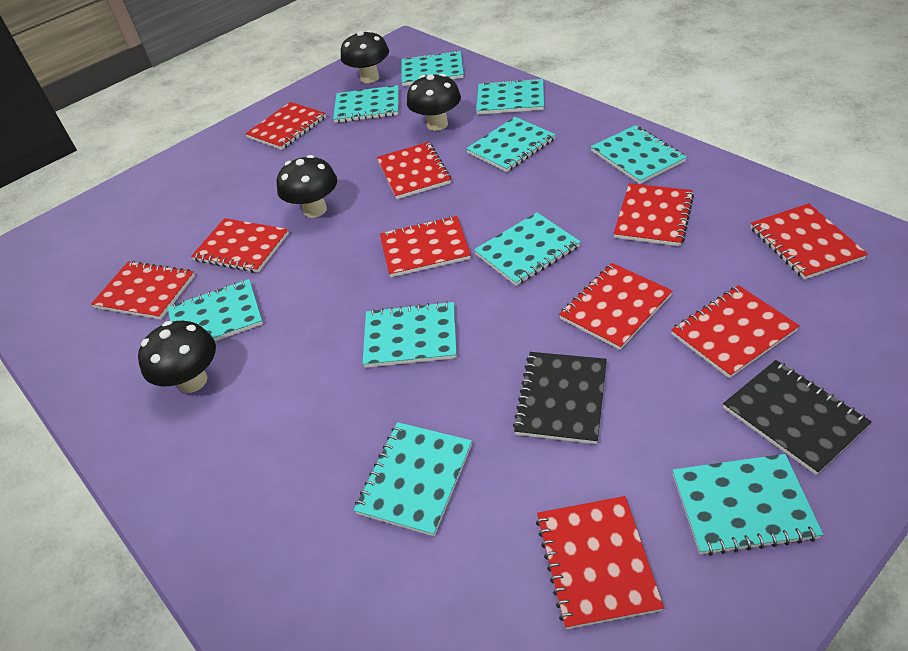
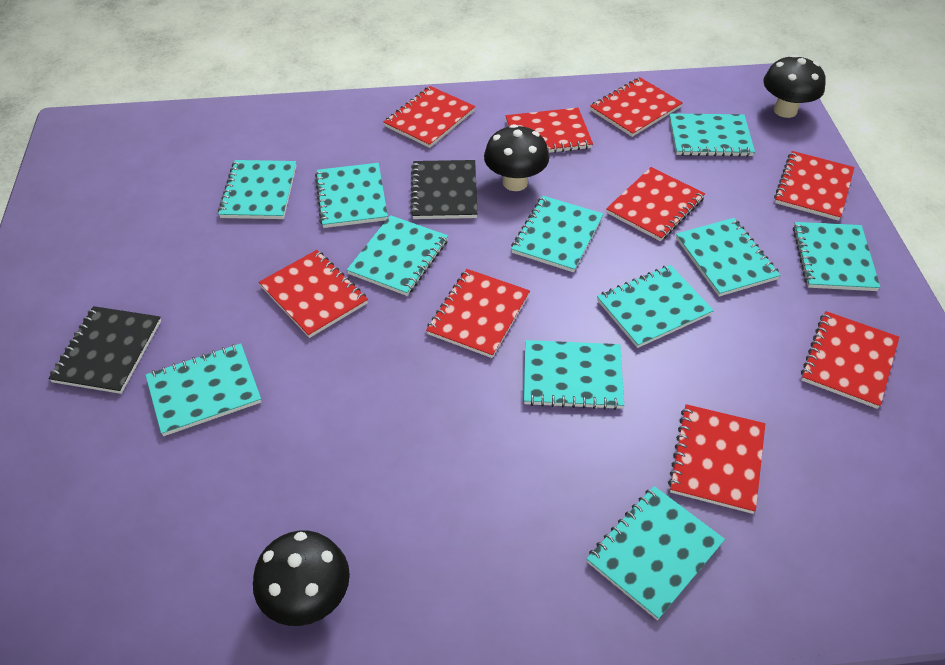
black mushroom: 4 -> 3
red notebook: 10 -> 9
turquoise notebook: 10 -> 11

